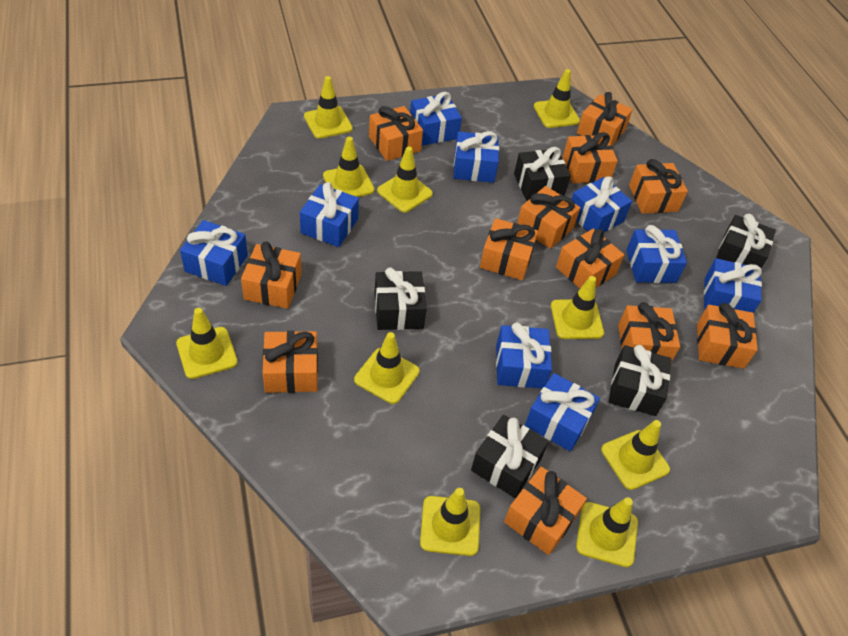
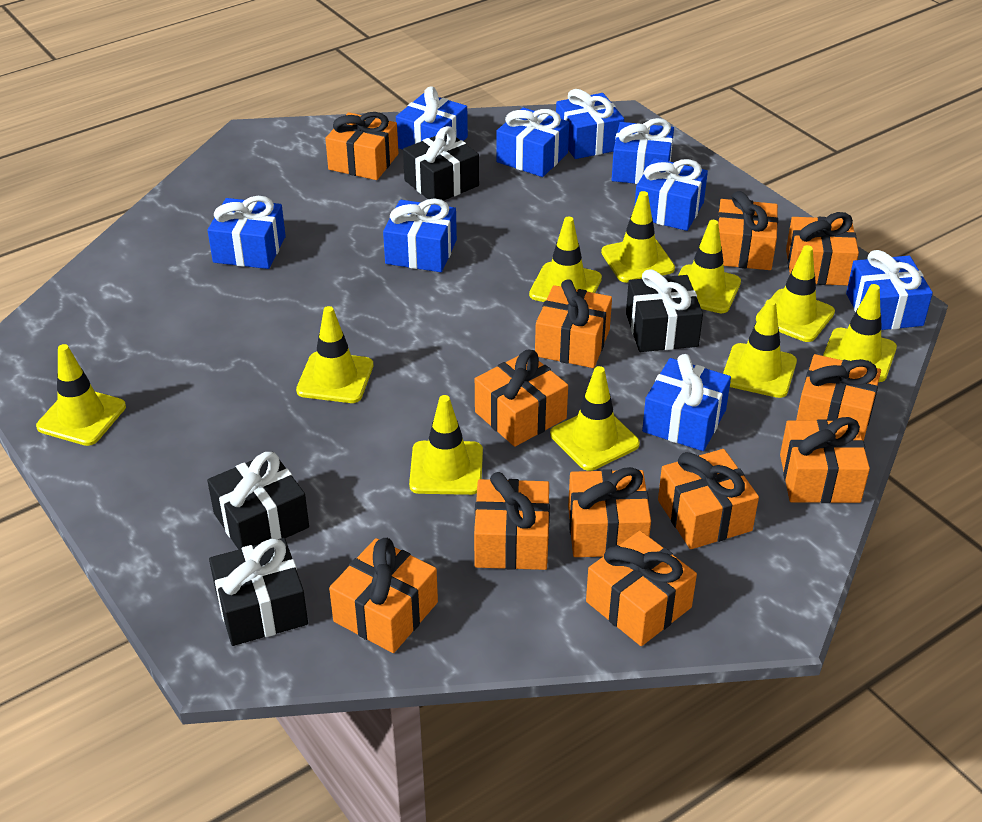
black gift: 5 -> 4

